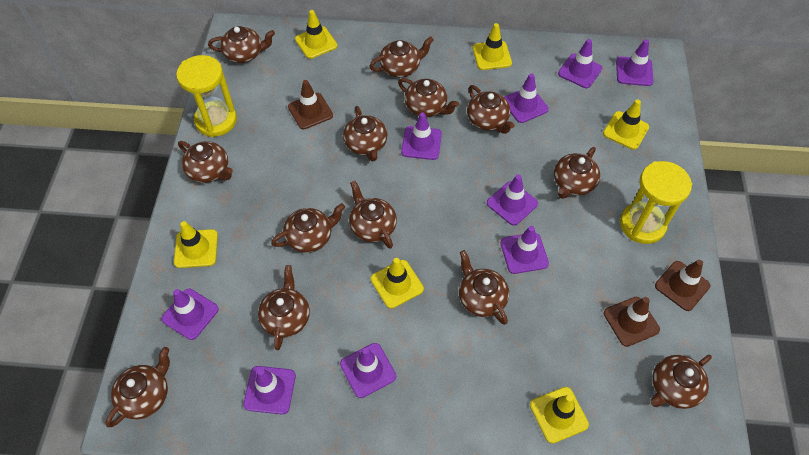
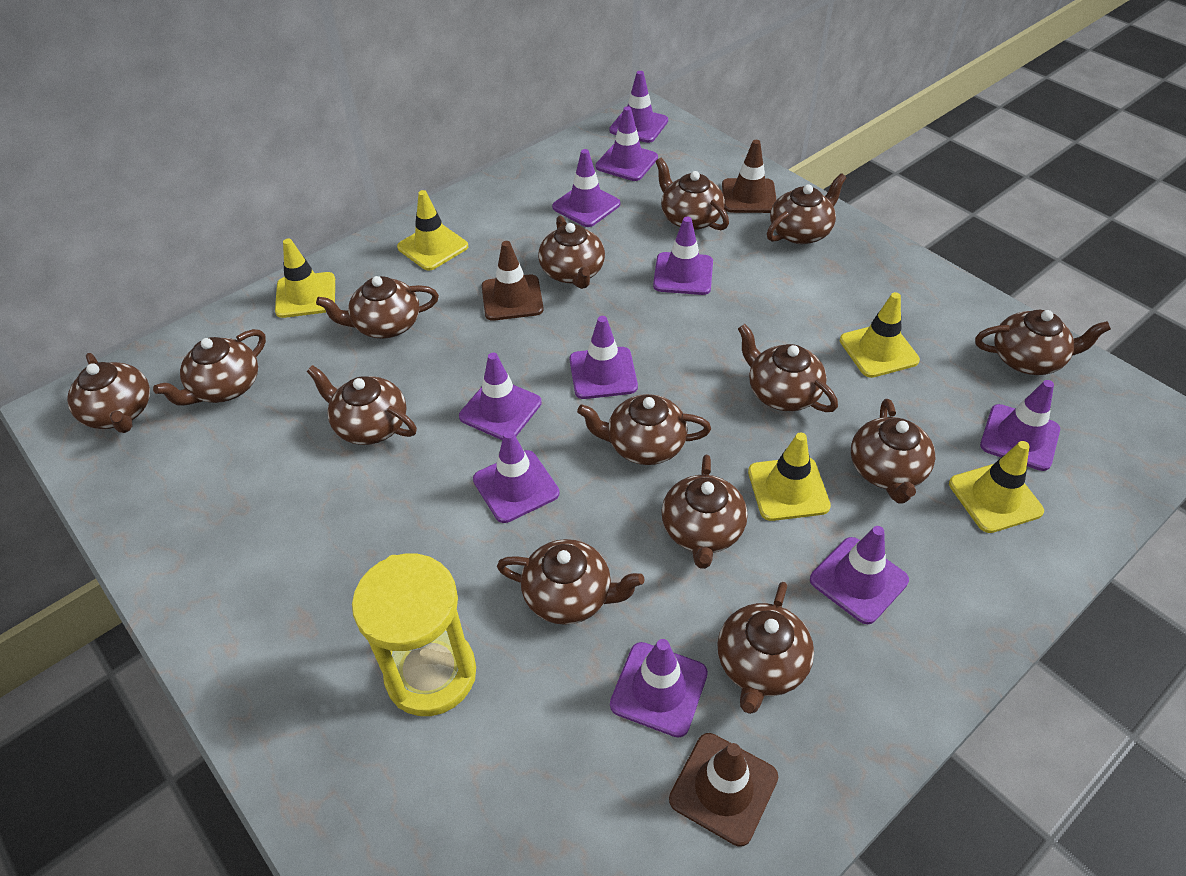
brown teapot: 13 -> 14
purple traffic cone: 9 -> 10
yellow hourglass: 2 -> 1
yellow traffic cone: 6 -> 5

